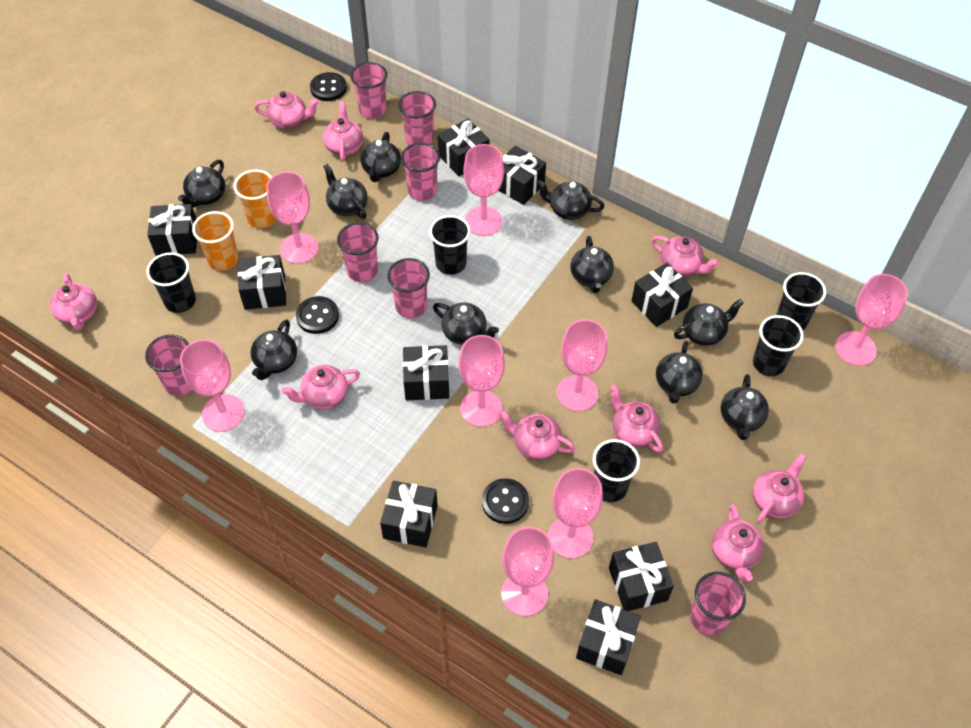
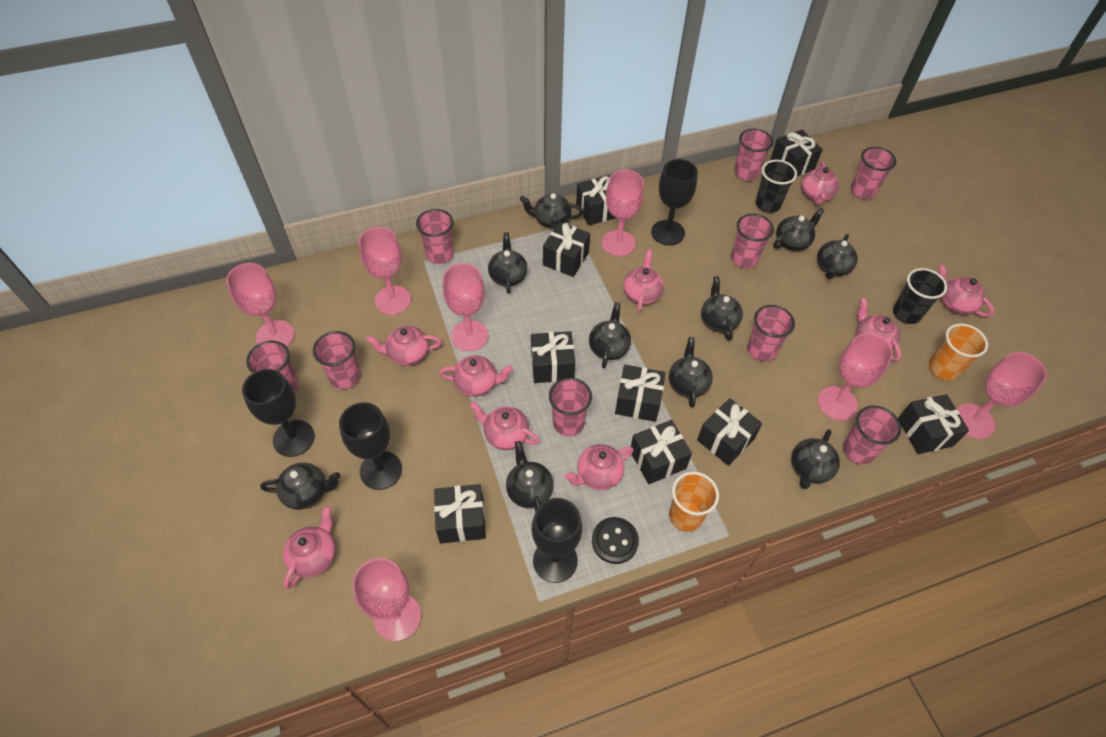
black button: 3 -> 1
black cup: 5 -> 2
black goblet: 0 -> 4
pink cup: 7 -> 9
pink goblet: 8 -> 7

